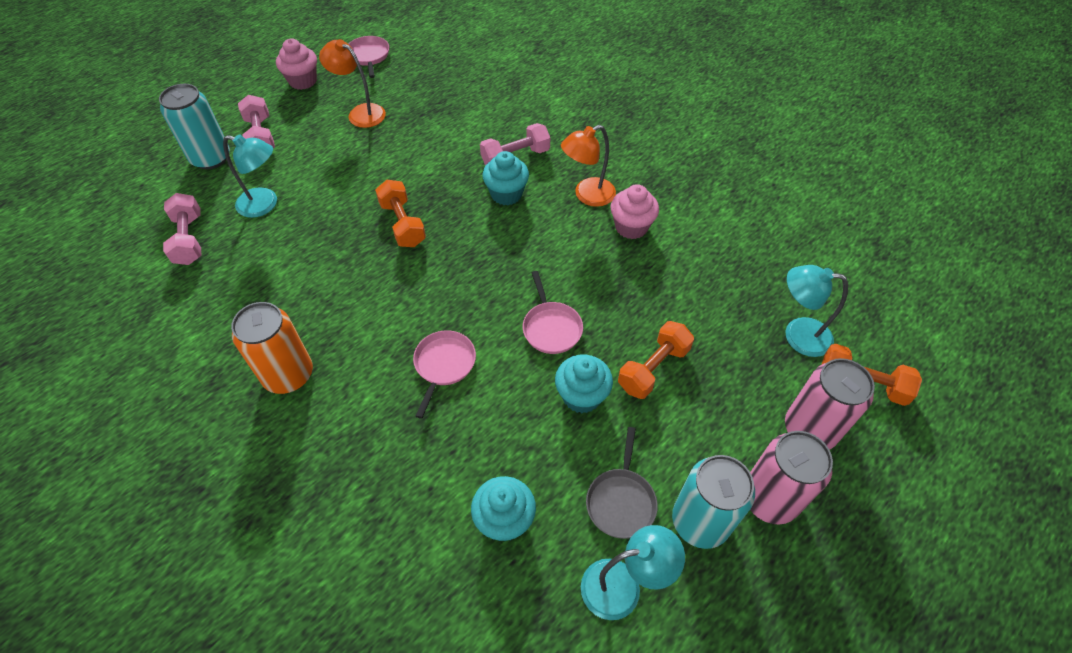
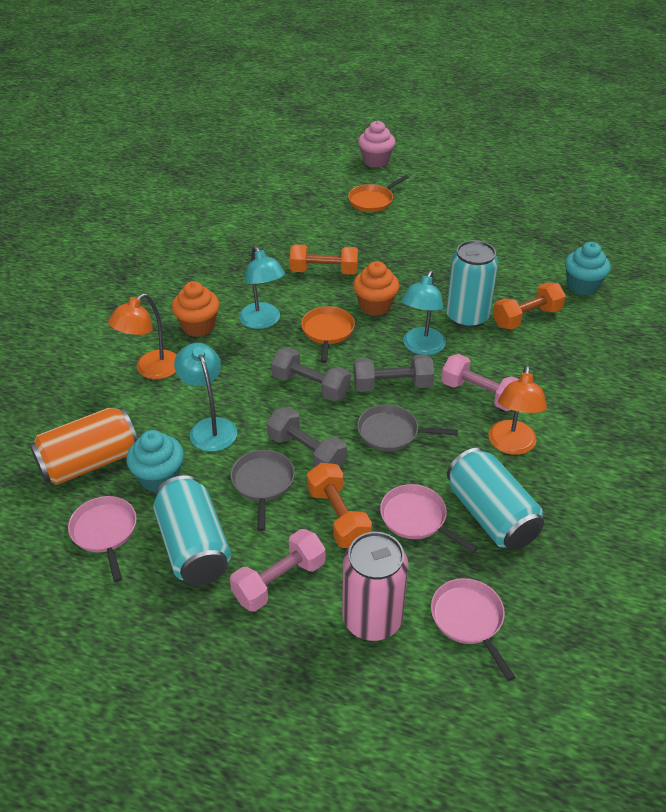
grey dumbbell: 0 -> 3
grey pan: 1 -> 2
orange cupcake: 0 -> 2
orange pan: 0 -> 2
pink can: 2 -> 1
pink cupcake: 2 -> 1
pink dumbbell: 3 -> 2
turquoise can: 2 -> 3
turquoise cupcake: 3 -> 2

